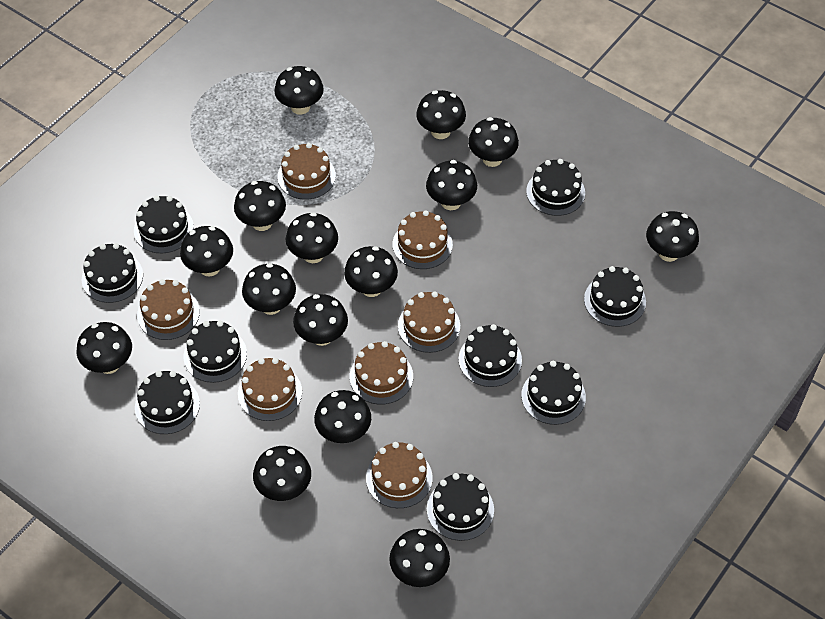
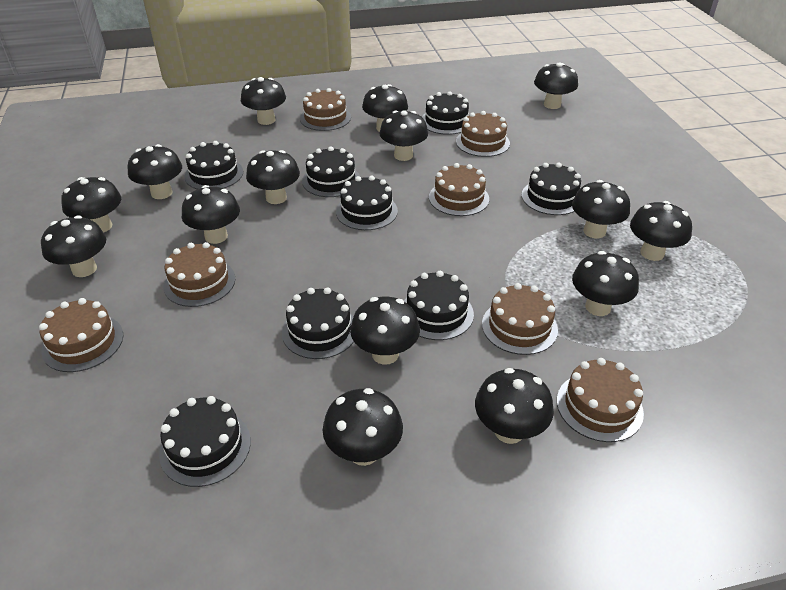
black cake: 9 -> 8

